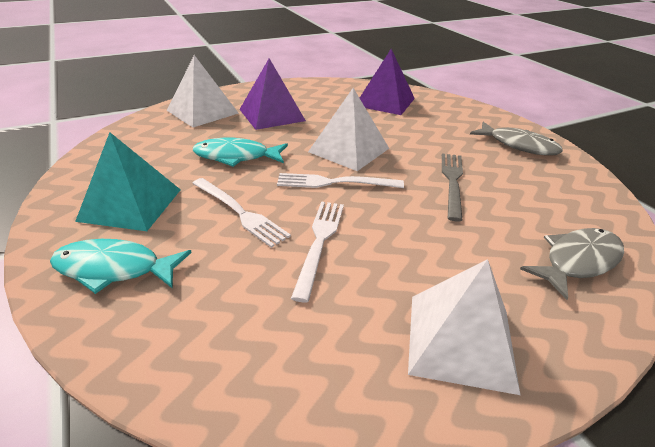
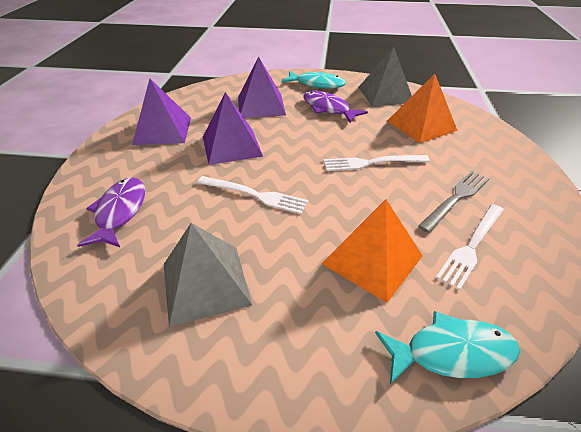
grey fish: 2 -> 0
grey pyramid: 0 -> 2
orange pyramid: 0 -> 2
purple fish: 0 -> 2
purple pyramid: 2 -> 3
turquoise pyramid: 1 -> 0
white pyramid: 3 -> 0

